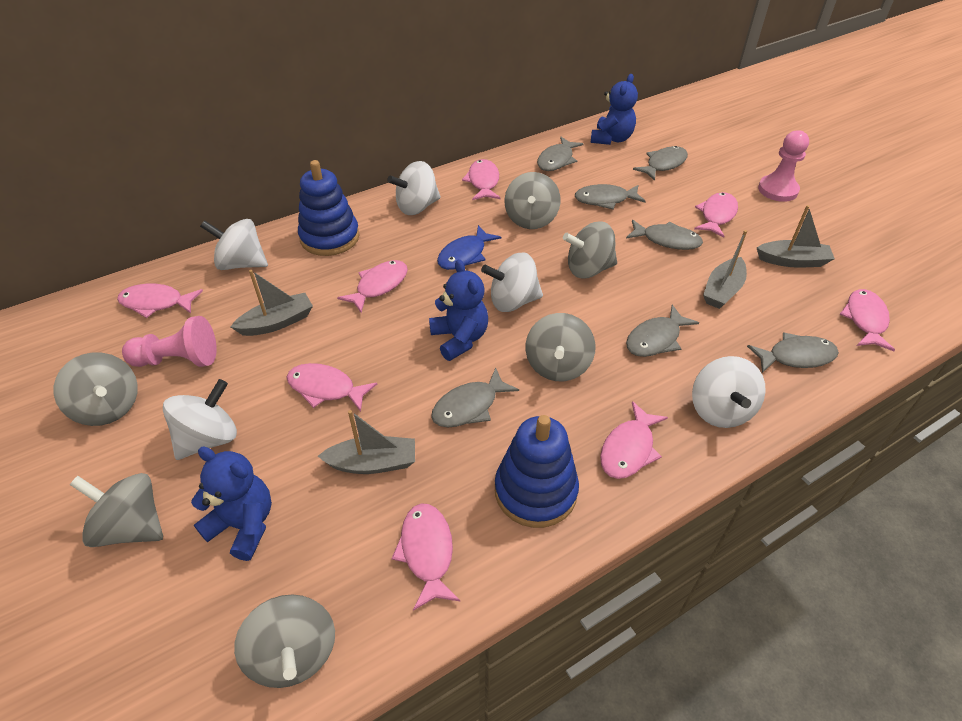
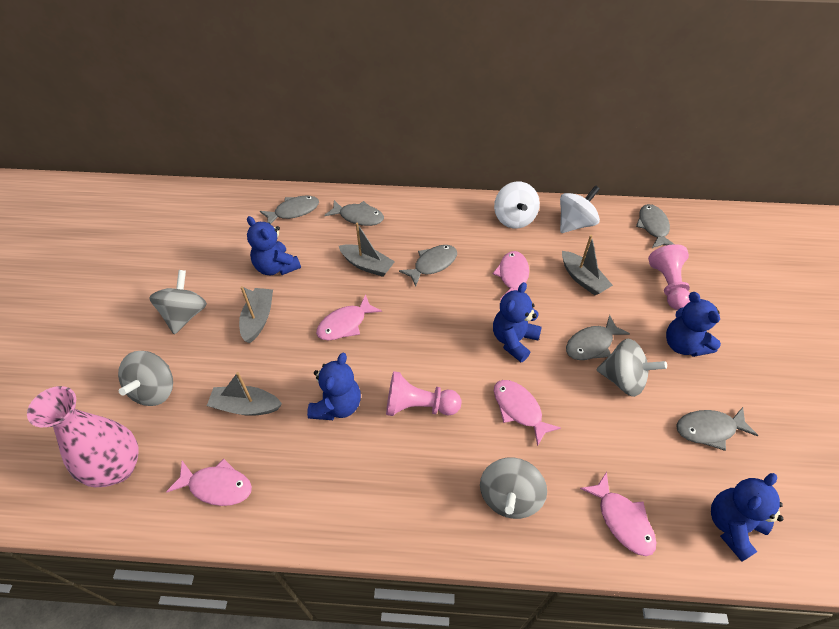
blue fish: 1 -> 0
blue stacking toy: 2 -> 0
blue teddy bear: 3 -> 5
grey fish: 7 -> 6
grey spinning top: 6 -> 4
pink fish: 8 -> 5
pink vase: 0 -> 1
white spinning top: 5 -> 2

